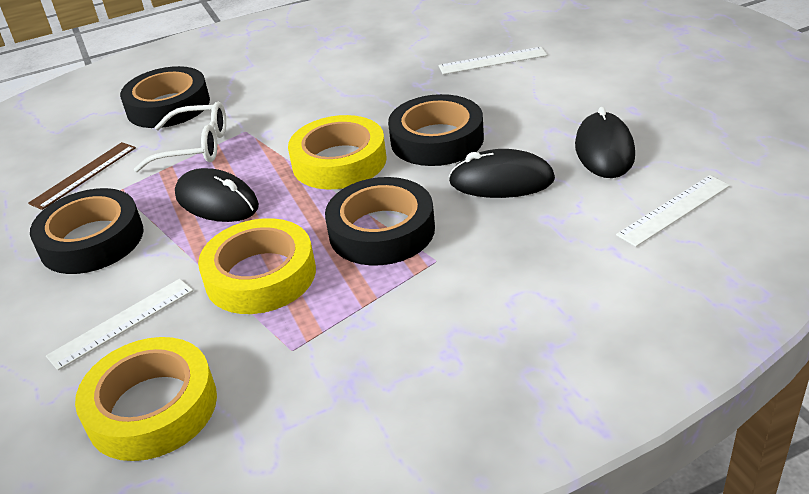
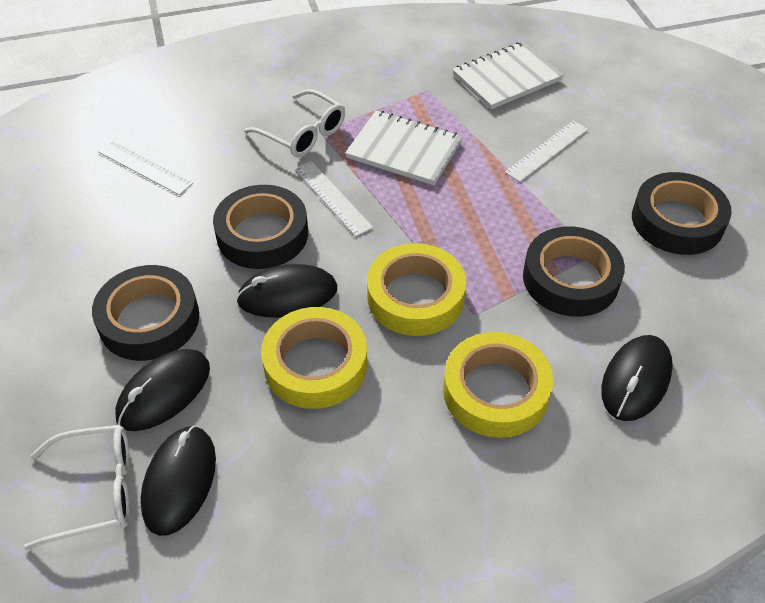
black mouse: 3 -> 4
brown ruler: 1 -> 0
white glasses: 1 -> 2
white notebook: 0 -> 2

